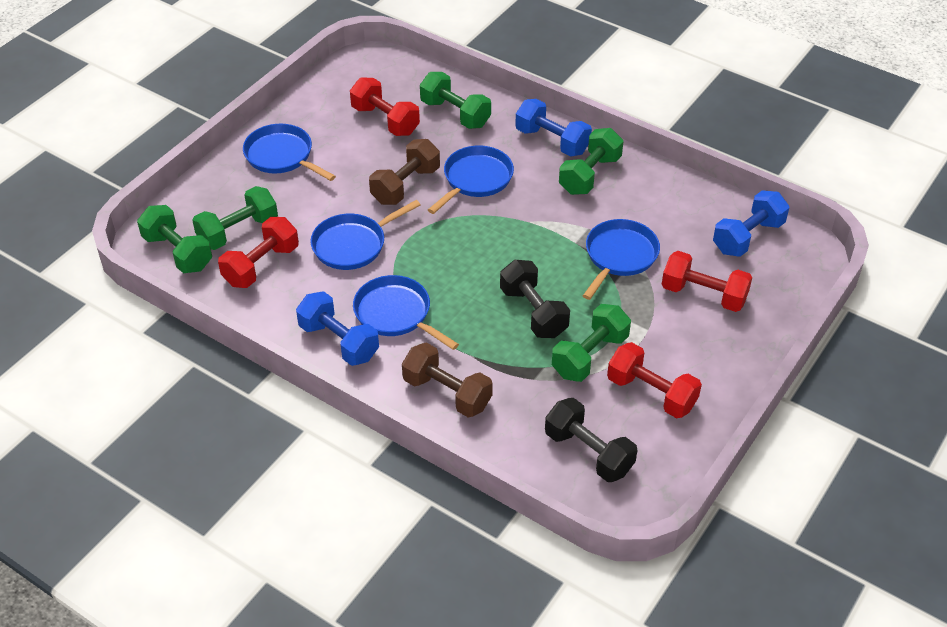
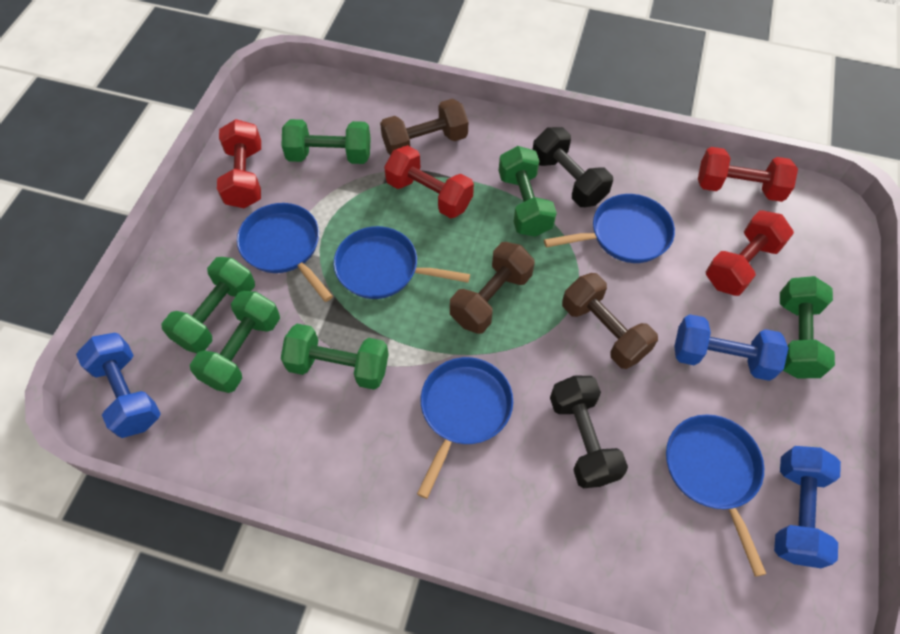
brown dumbbell: 2 -> 3
green dumbbell: 5 -> 6

